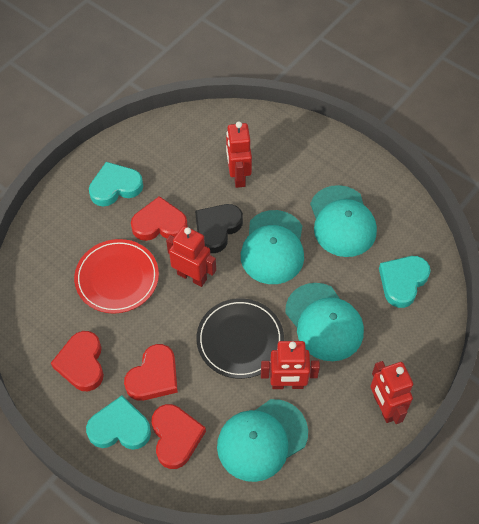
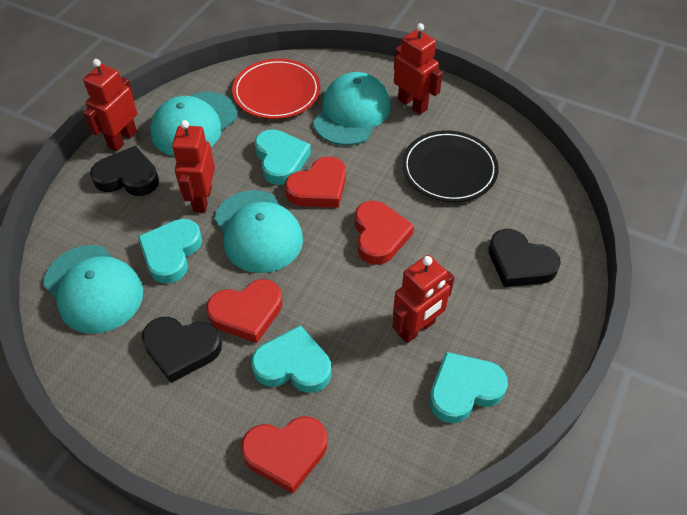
black heart: 1 -> 3
turquoise heart: 3 -> 4

